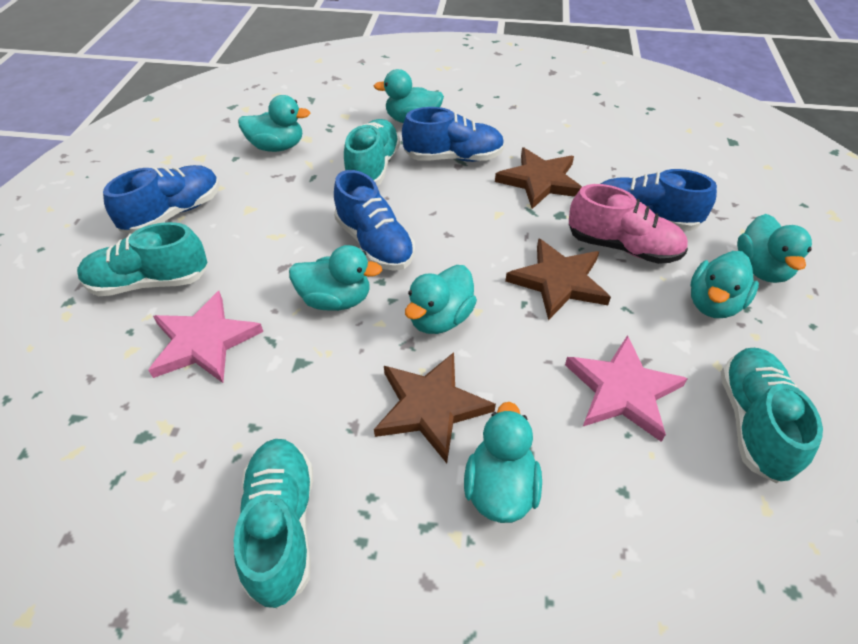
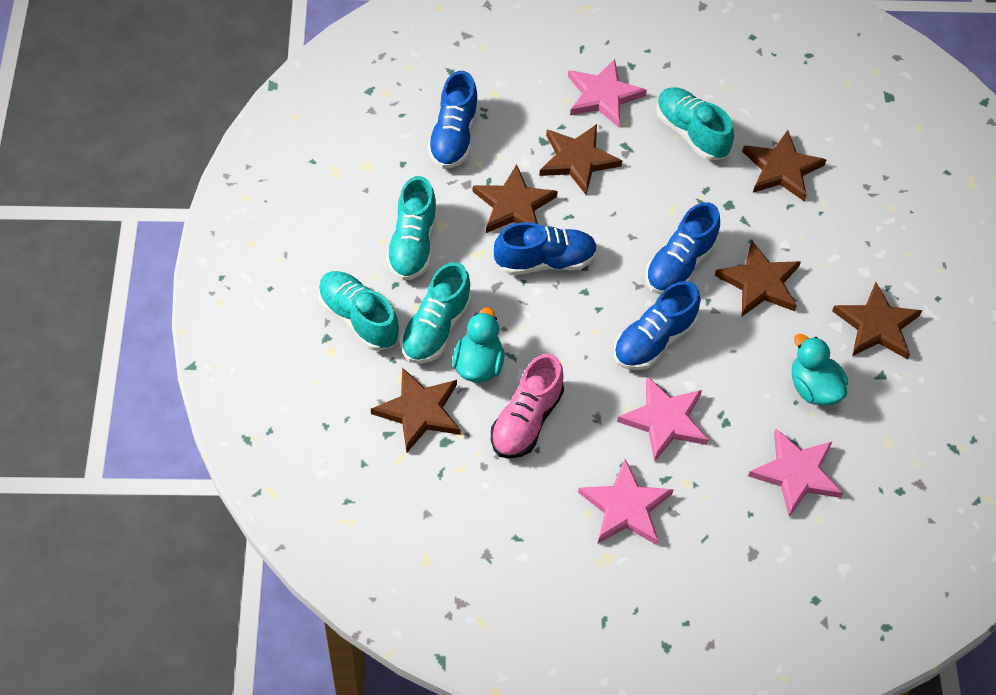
brown star: 3 -> 6
pink star: 2 -> 4
turquoise duck: 7 -> 2

